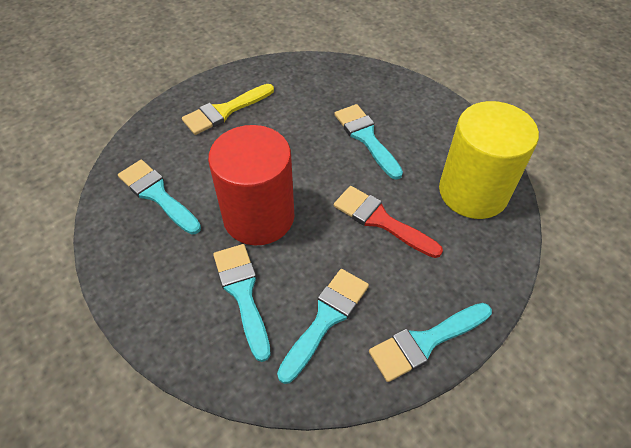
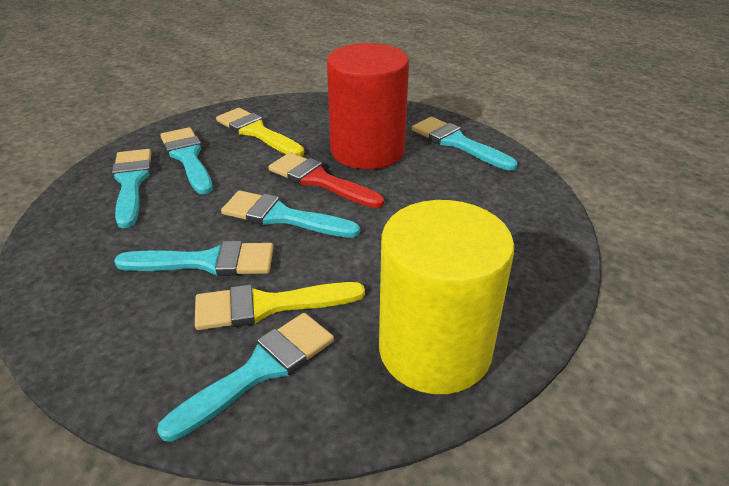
turquoise brush: 5 -> 6
yellow brush: 1 -> 2

